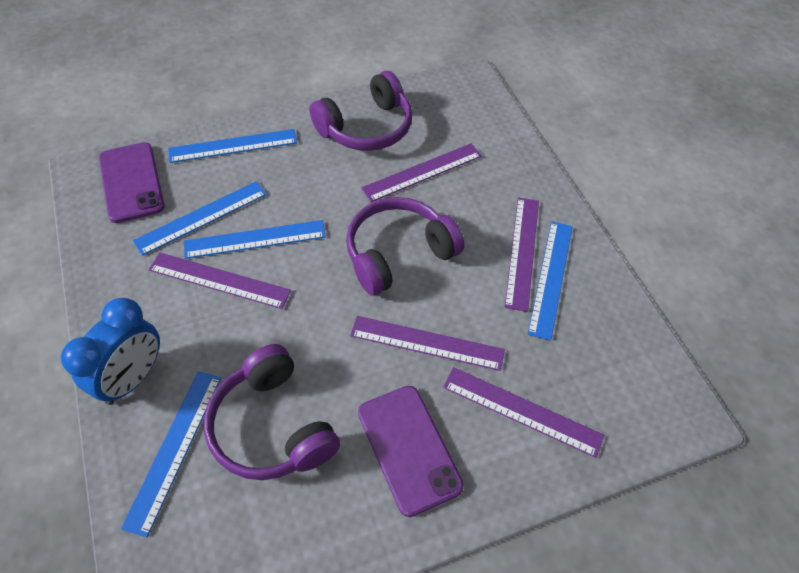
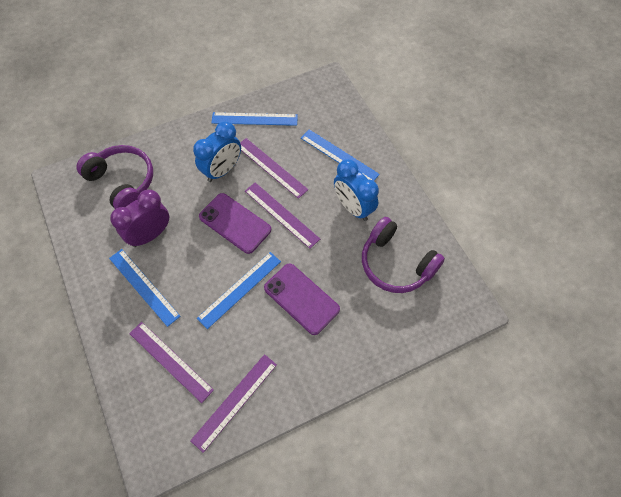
blue clock: 1 -> 2
blue ruler: 5 -> 4
purple clock: 0 -> 1
purple headphones: 3 -> 2
purple ruler: 5 -> 4

